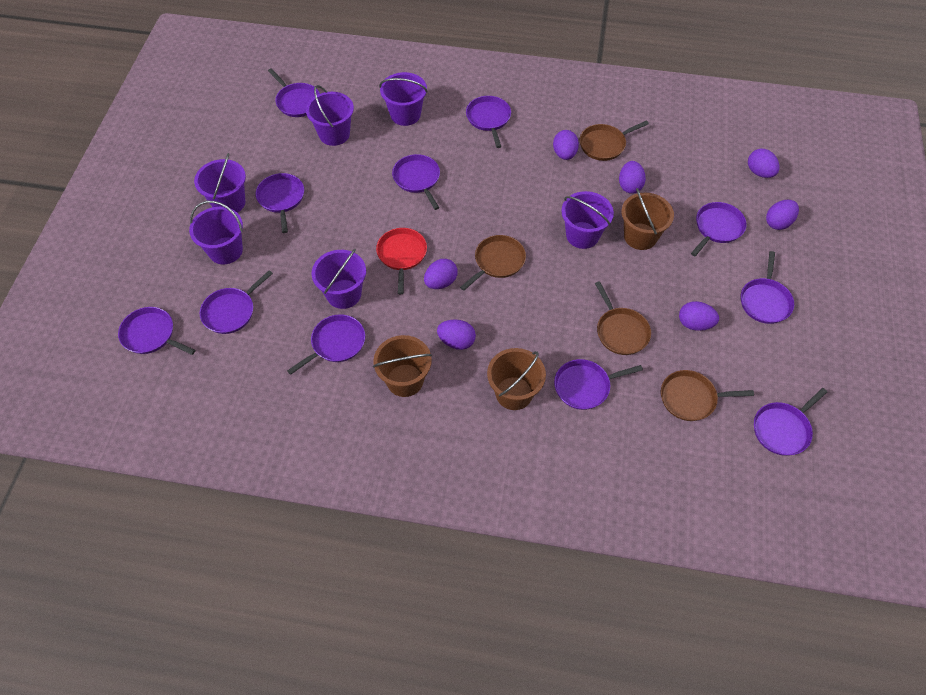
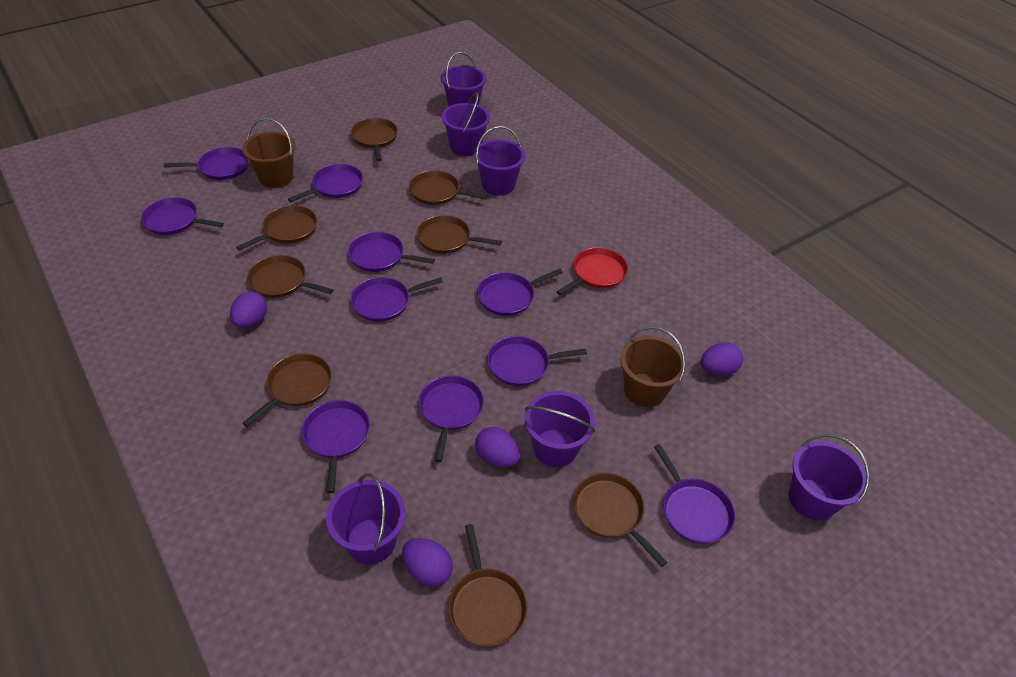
brown bucket: 3 -> 2
brown pan: 4 -> 8
purple egg: 7 -> 4
purple pan: 11 -> 10

